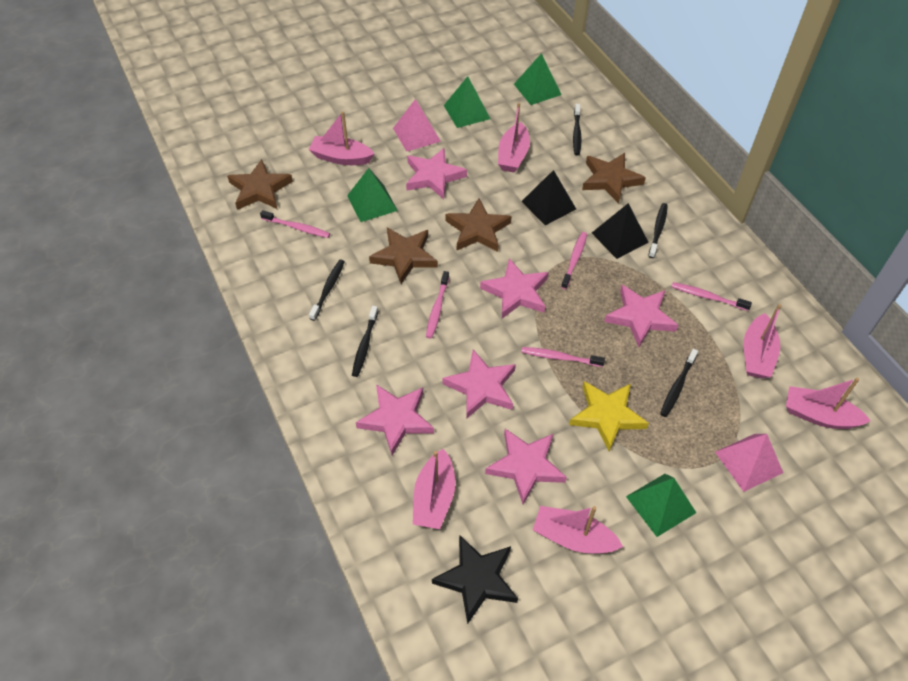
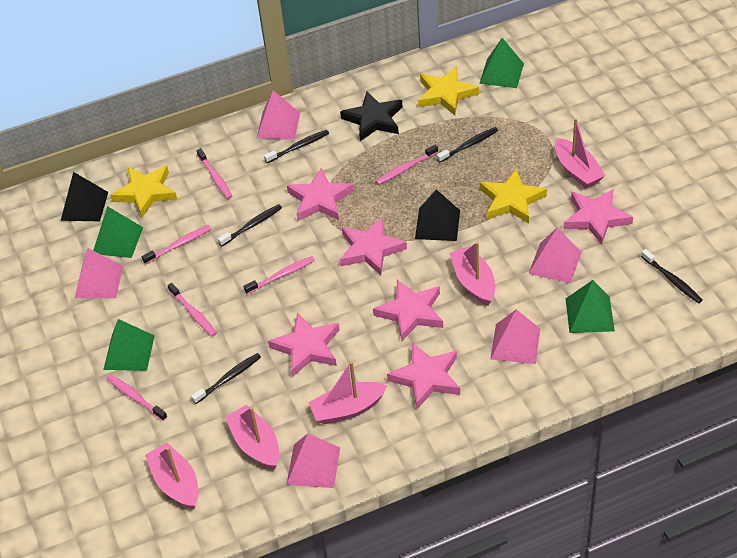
brown star: 4 -> 0
pink boat: 6 -> 5
pink pyramid: 2 -> 5
pink toothbrush: 5 -> 6
yellow star: 1 -> 3

